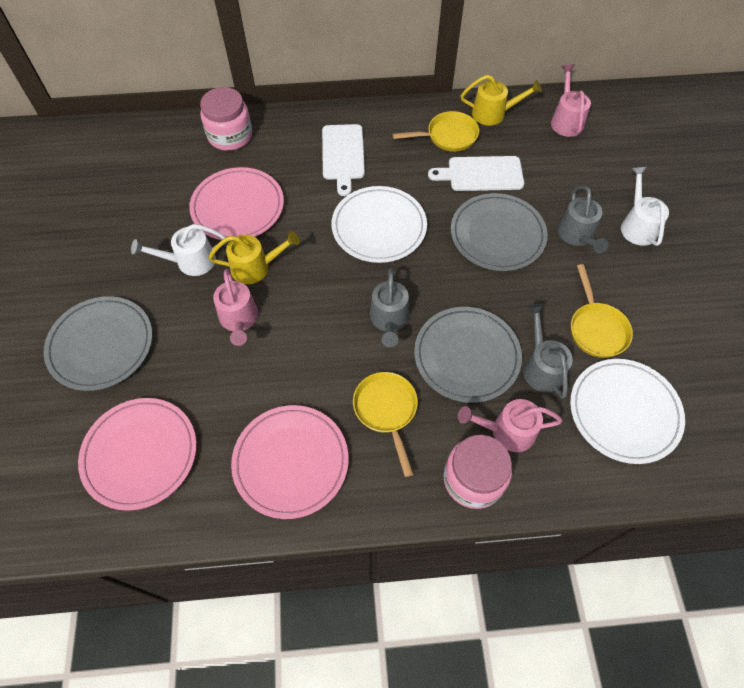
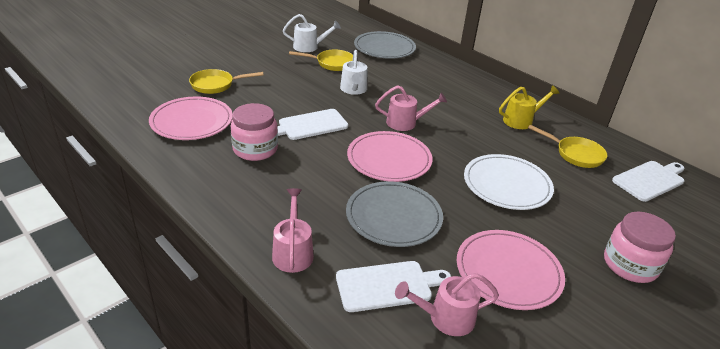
grey plate: 3 -> 2
grey watering can: 3 -> 0
white cutting board: 2 -> 3
white plate: 2 -> 1
yellow watering can: 2 -> 1

